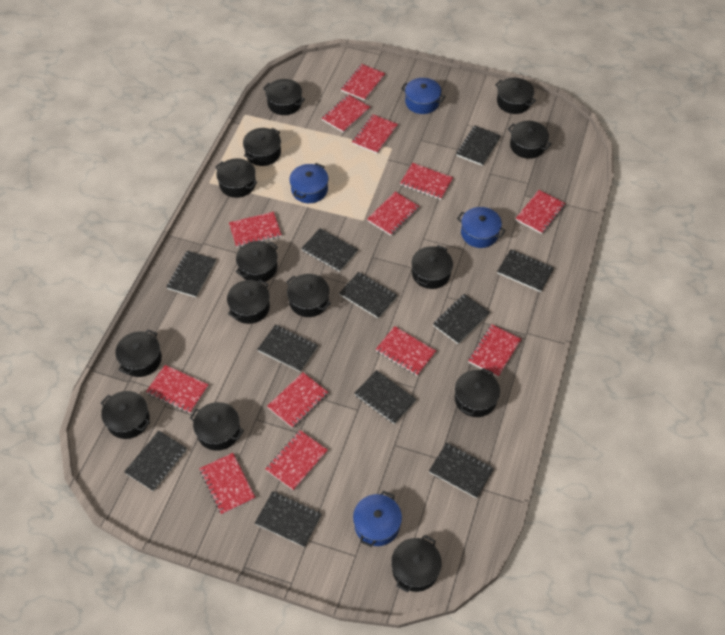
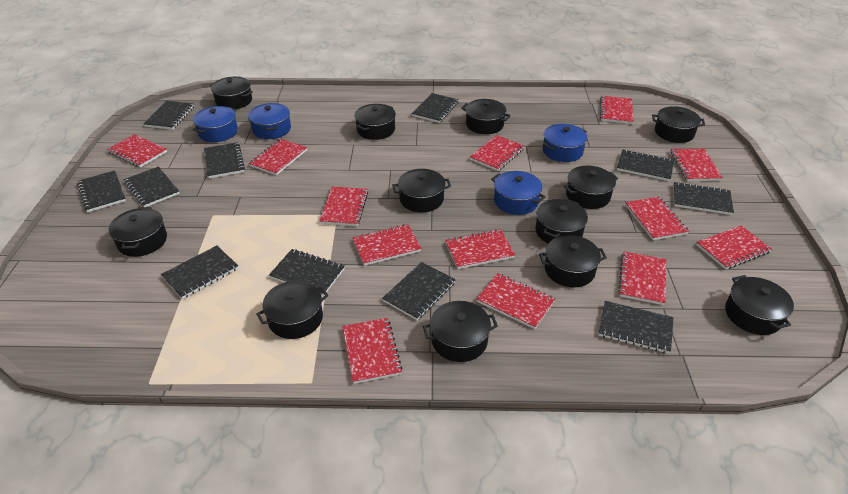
black pot: 14 -> 12

